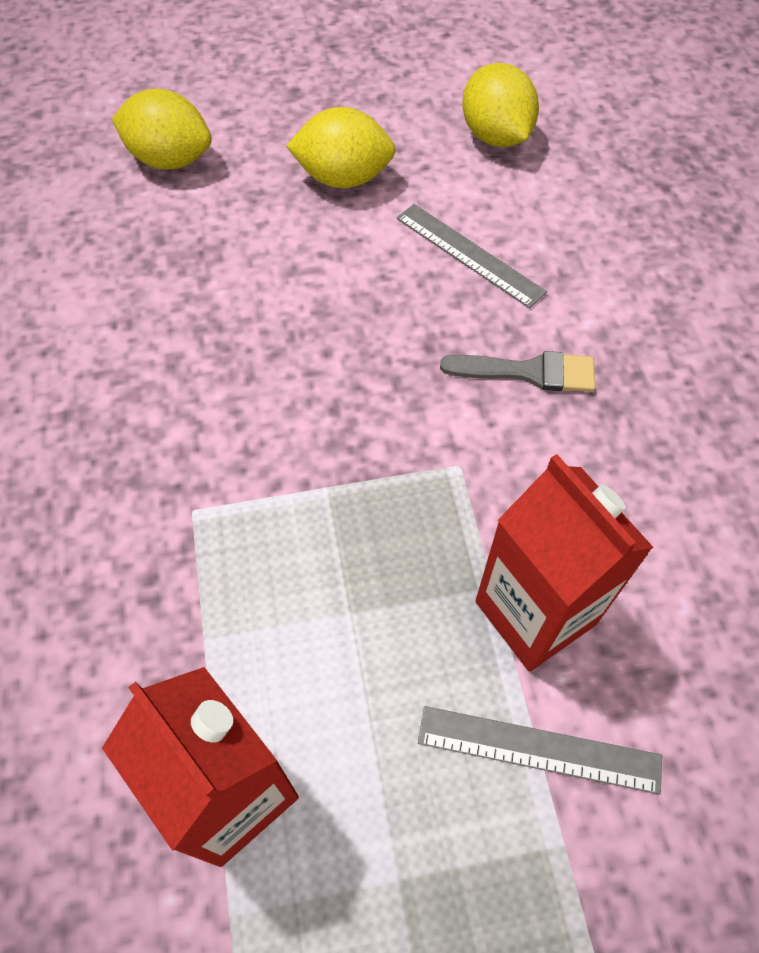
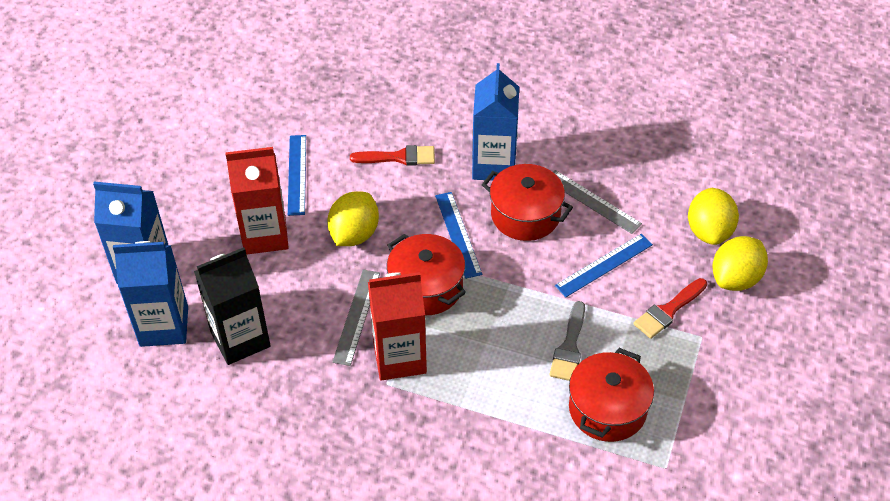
black carton: 0 -> 1
blue carton: 0 -> 3
blue ruler: 0 -> 3
red brush: 0 -> 2
red pot: 0 -> 3

